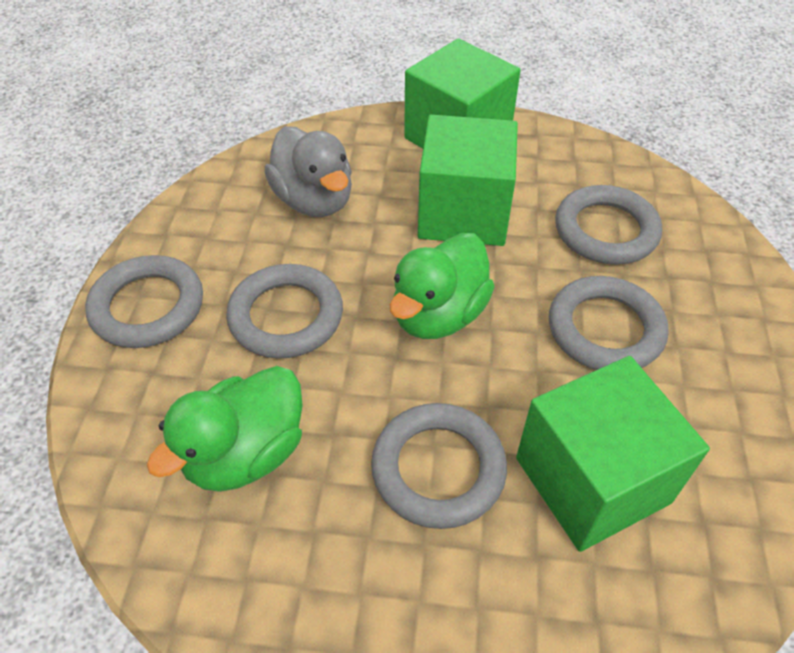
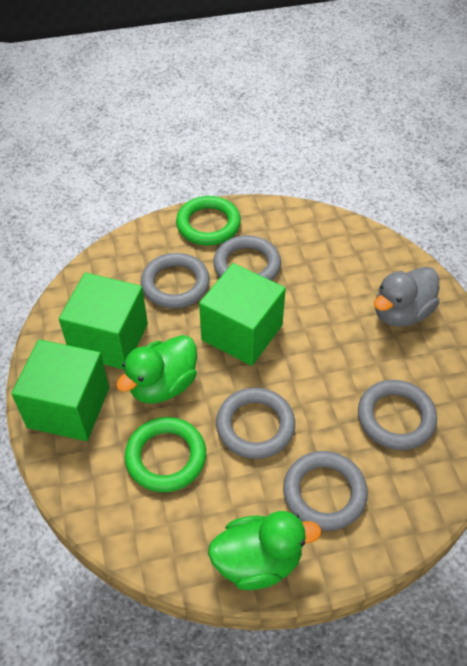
green ring: 0 -> 2

